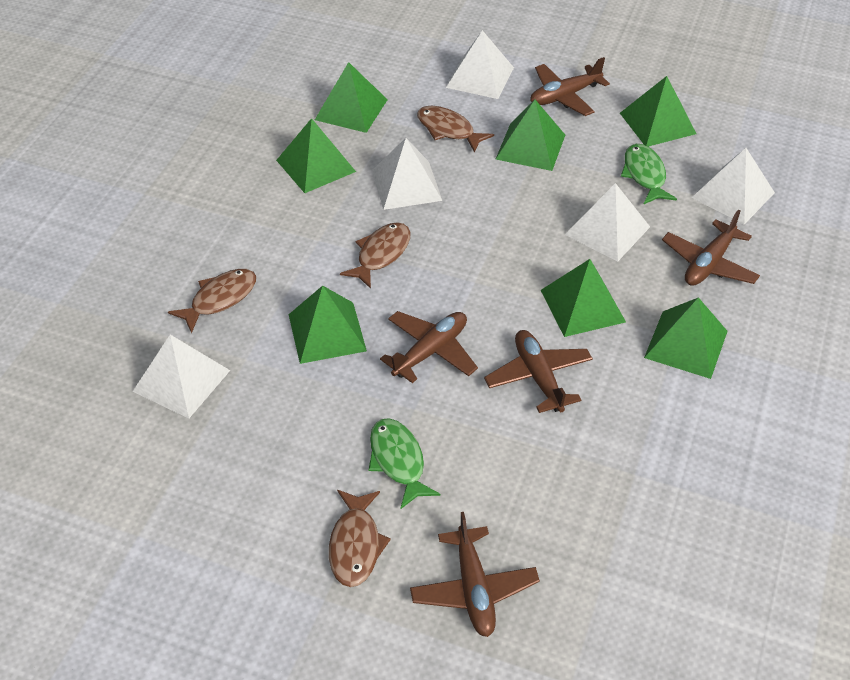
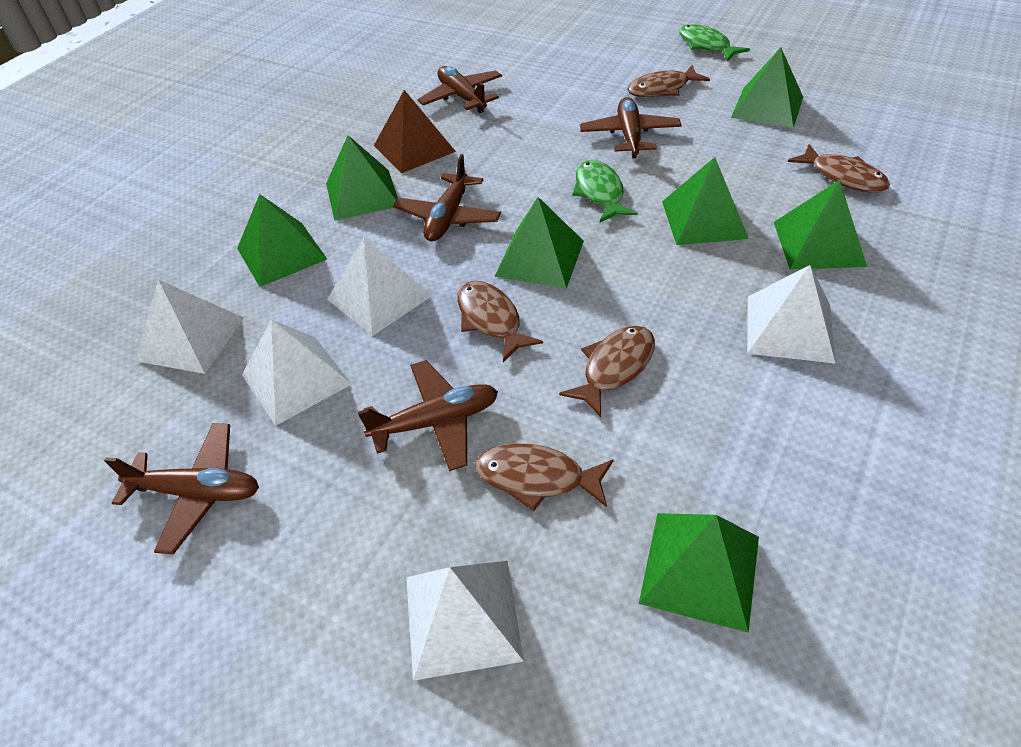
brown fish: 4 -> 5
brown pyramid: 0 -> 1

